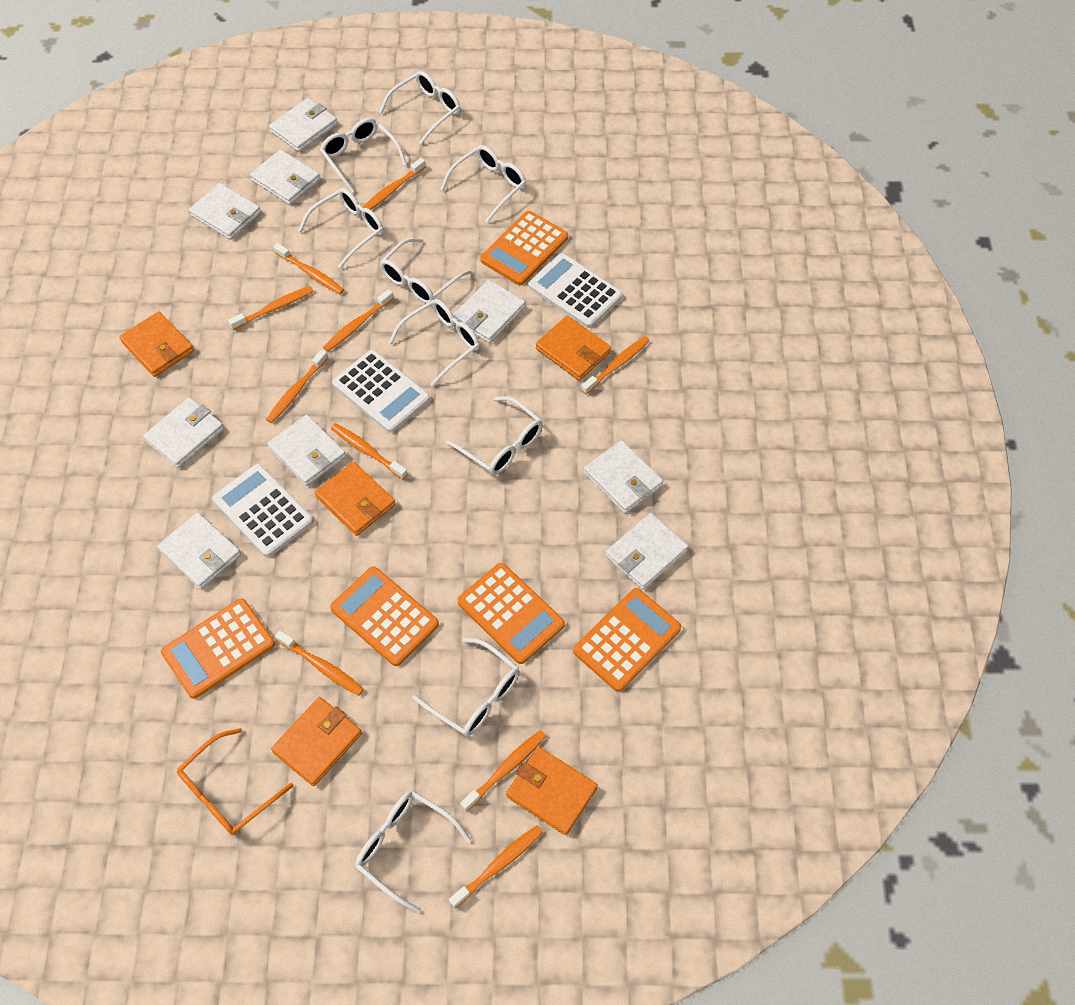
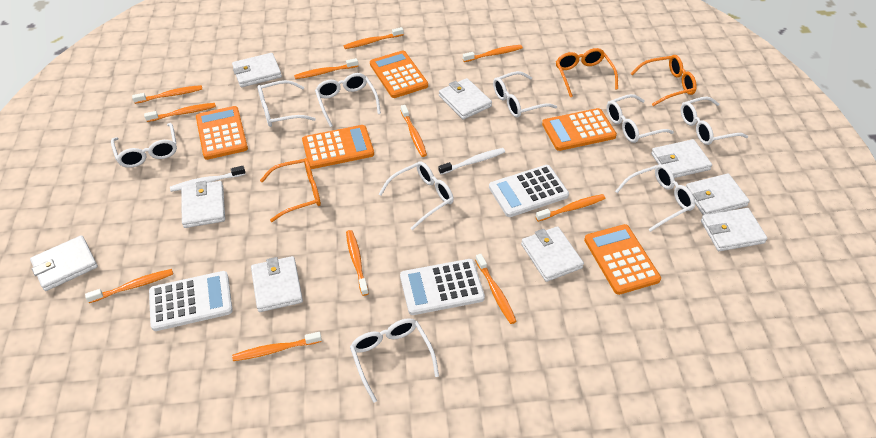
orange glasses: 1 -> 3
orange toothbrush: 10 -> 11
orange wallet: 5 -> 0
white toothbrush: 0 -> 2

